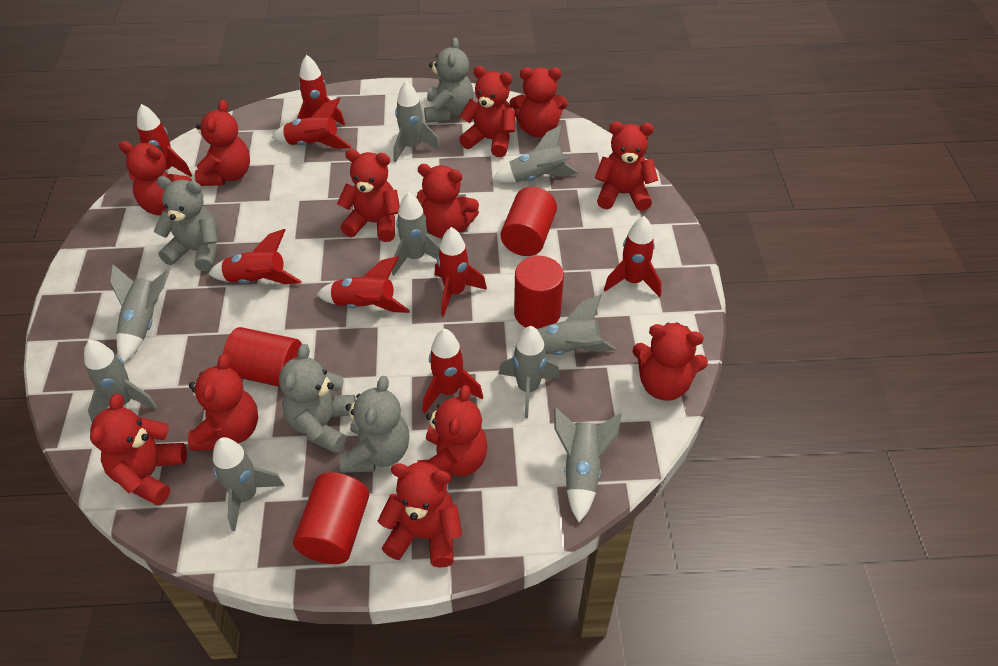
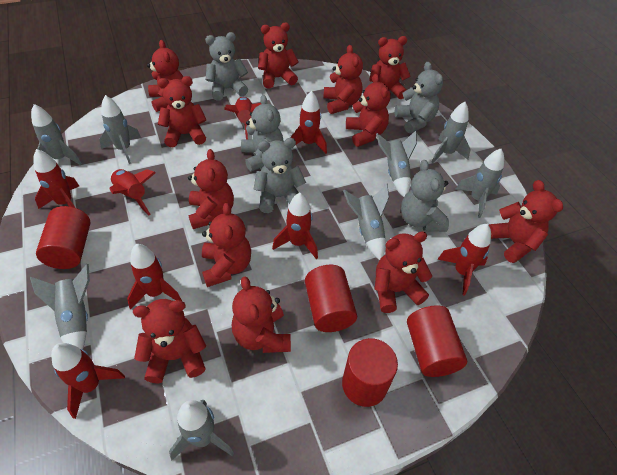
grey rocket: 9 -> 8
grey teddy bear: 4 -> 5

